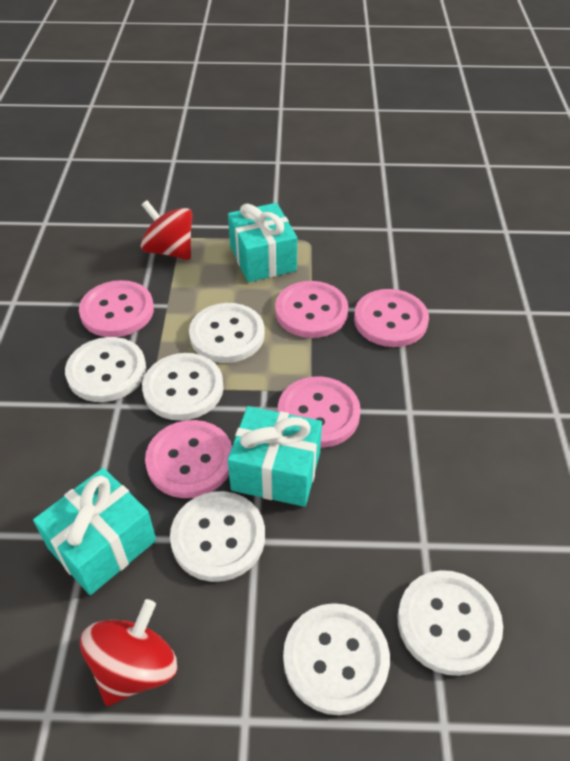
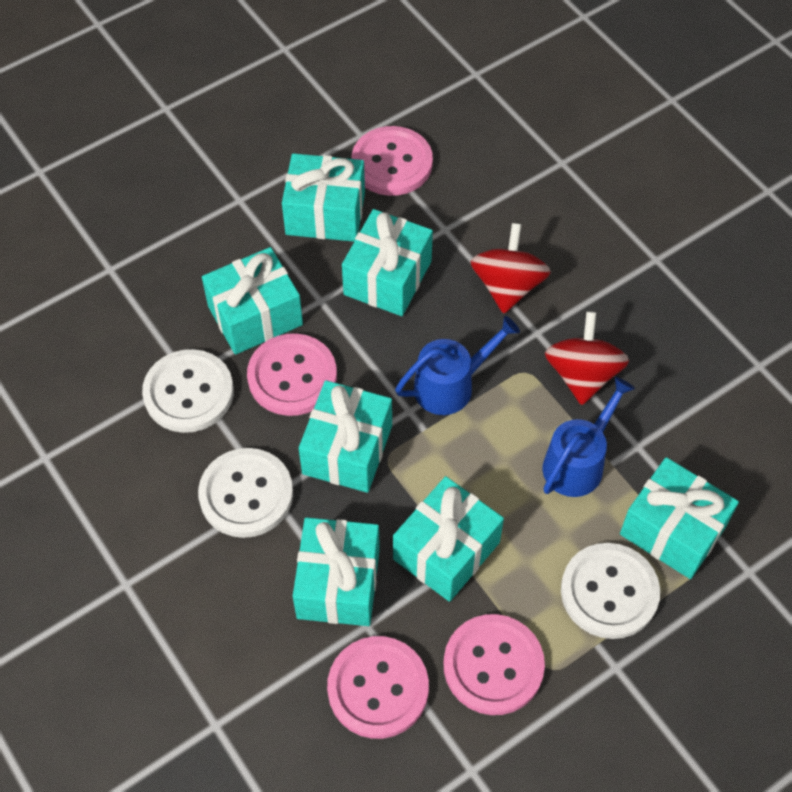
blue watering can: 0 -> 2
pink button: 5 -> 4
turquoise gift: 3 -> 7
white button: 6 -> 3

